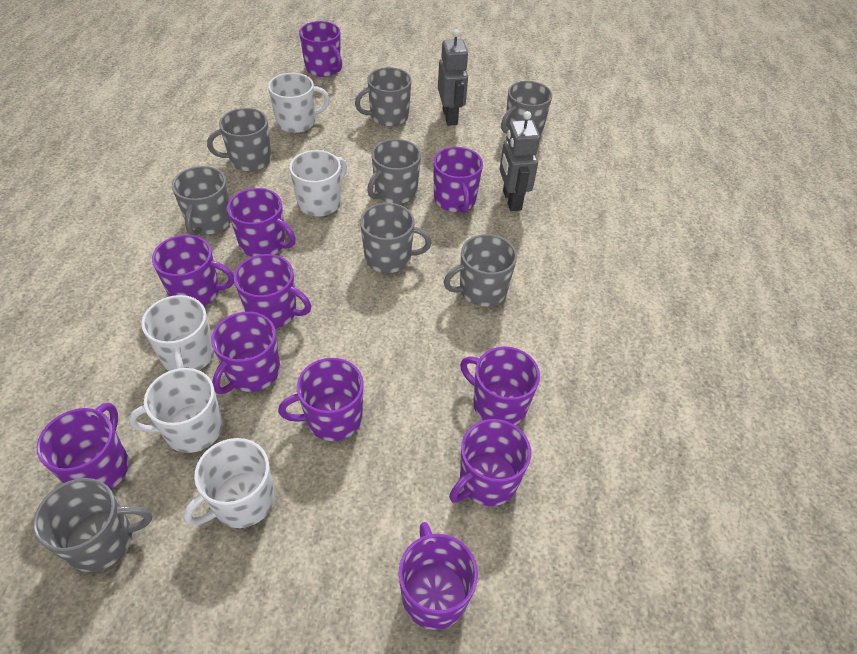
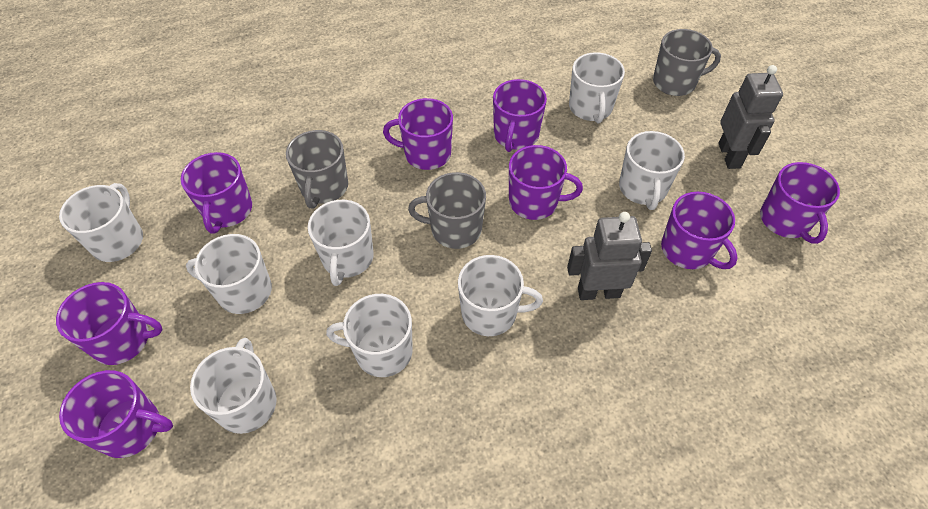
grey mug: 8 -> 3
purple mug: 11 -> 8
white mug: 5 -> 8

